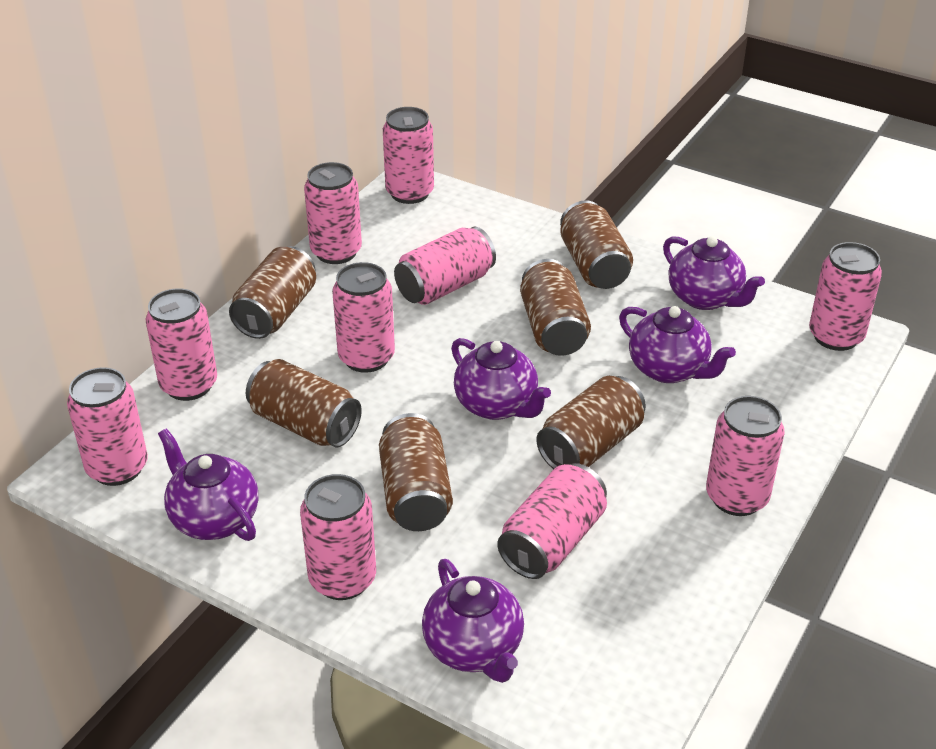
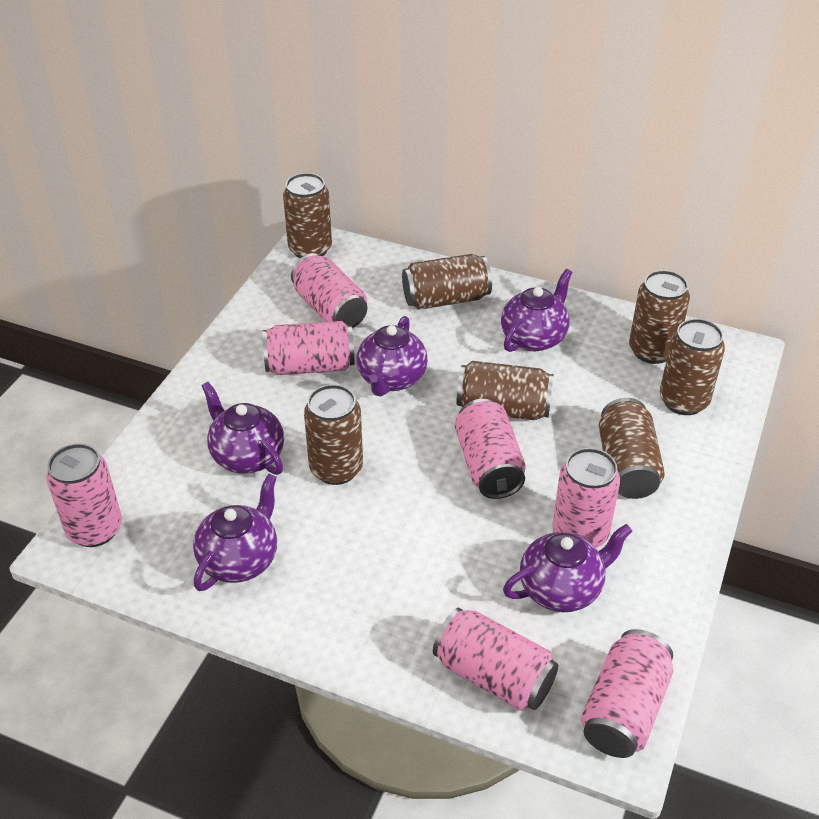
brown can: 6 -> 7
pink can: 10 -> 7

